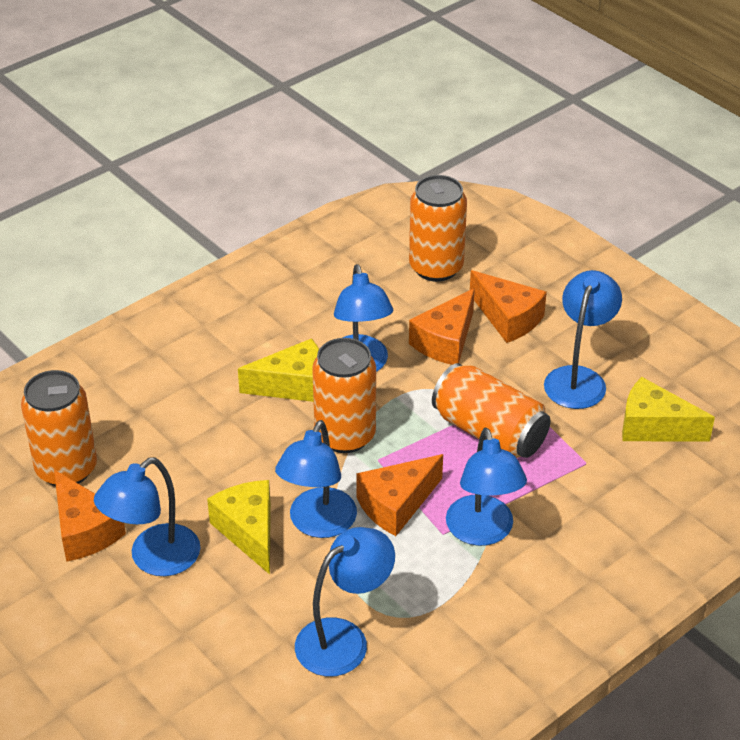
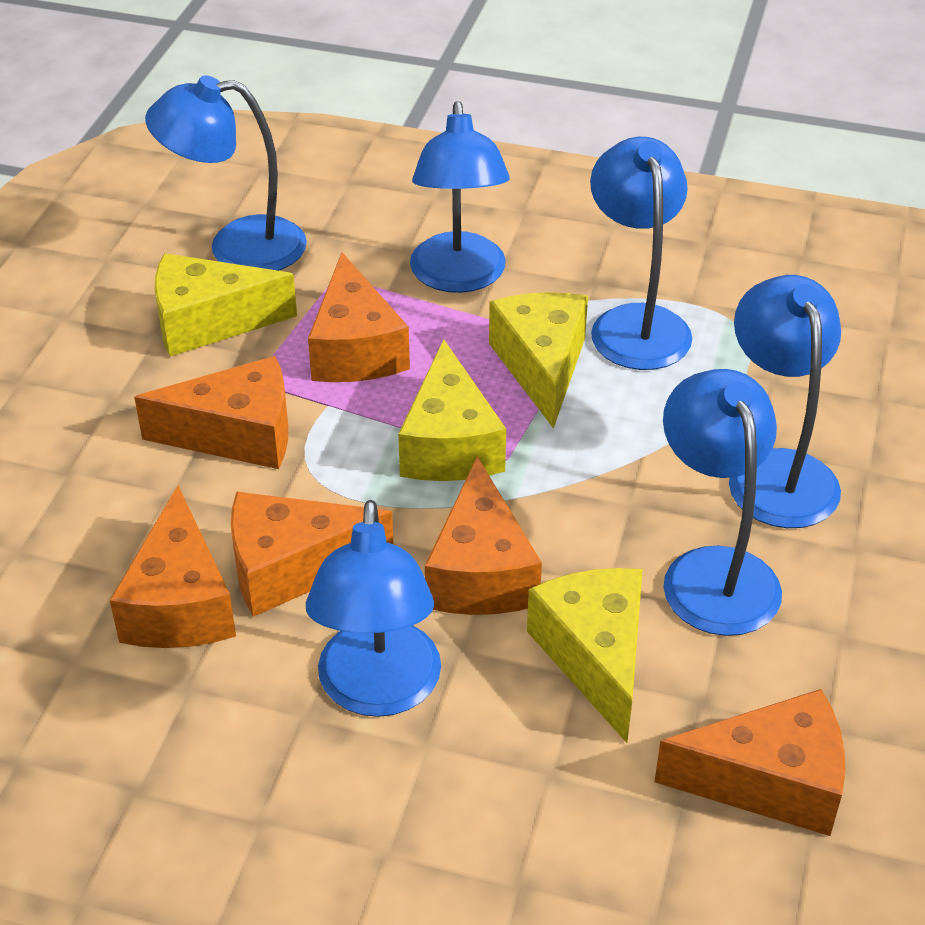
orange can: 4 -> 0
orange cheese: 4 -> 6
yellow cheese: 3 -> 4

